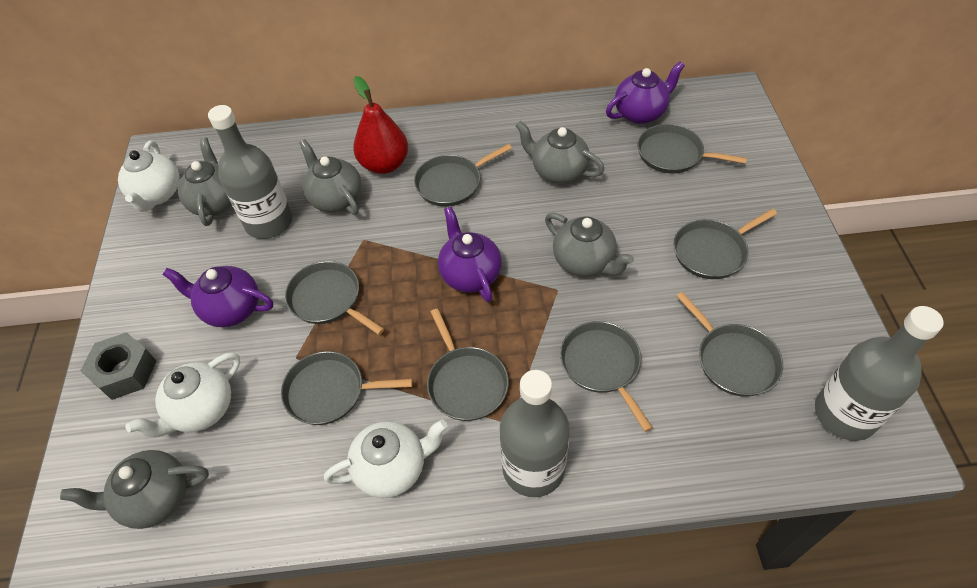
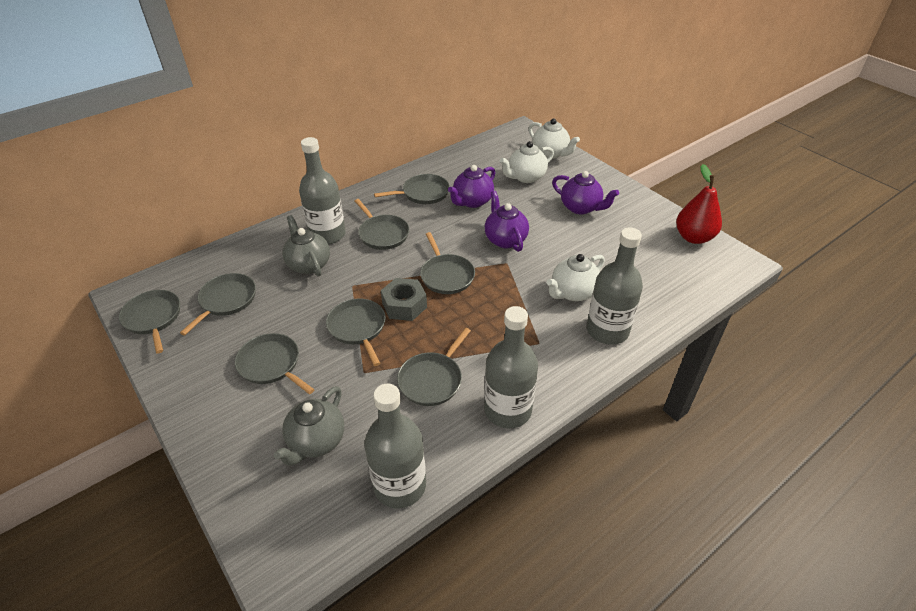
grey bottle: 3 -> 4
grey teapot: 5 -> 2

